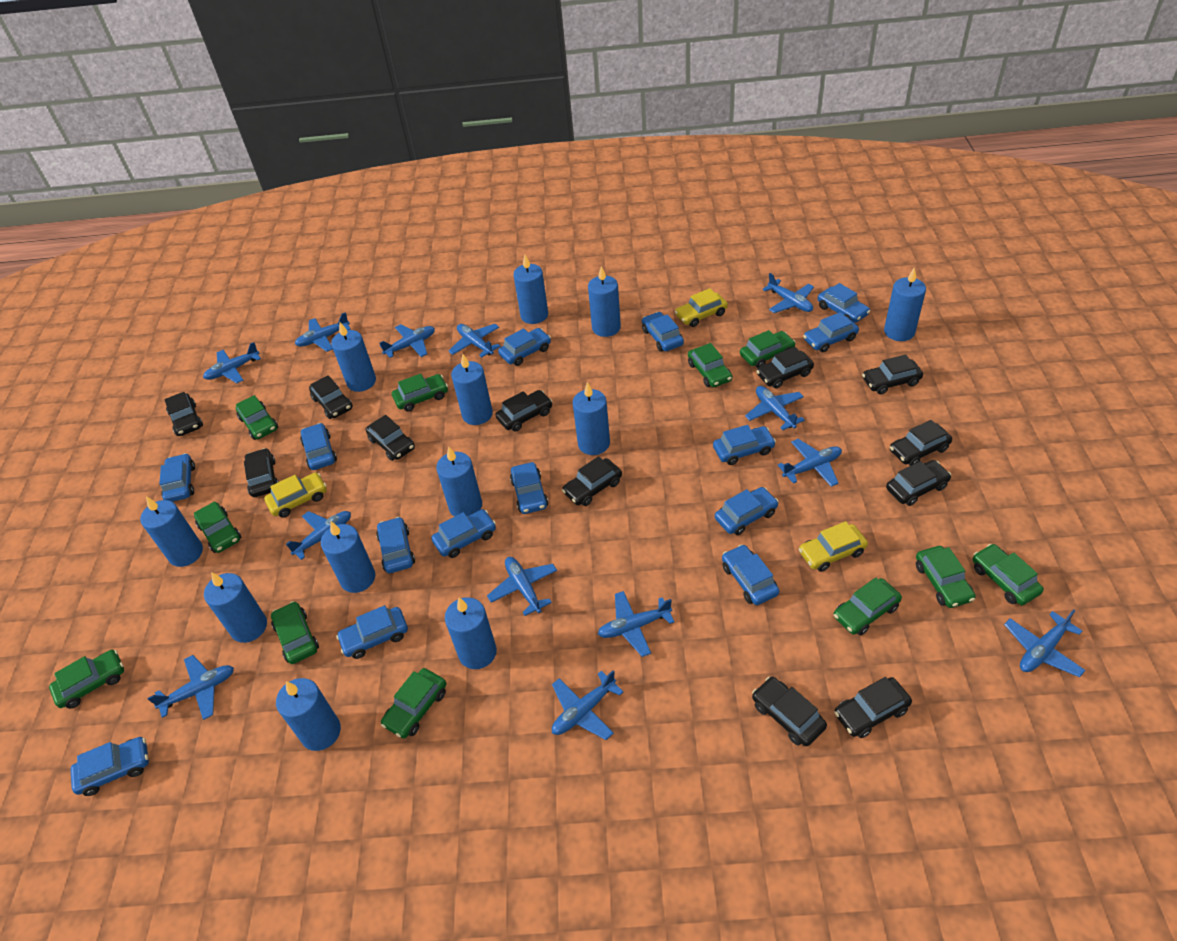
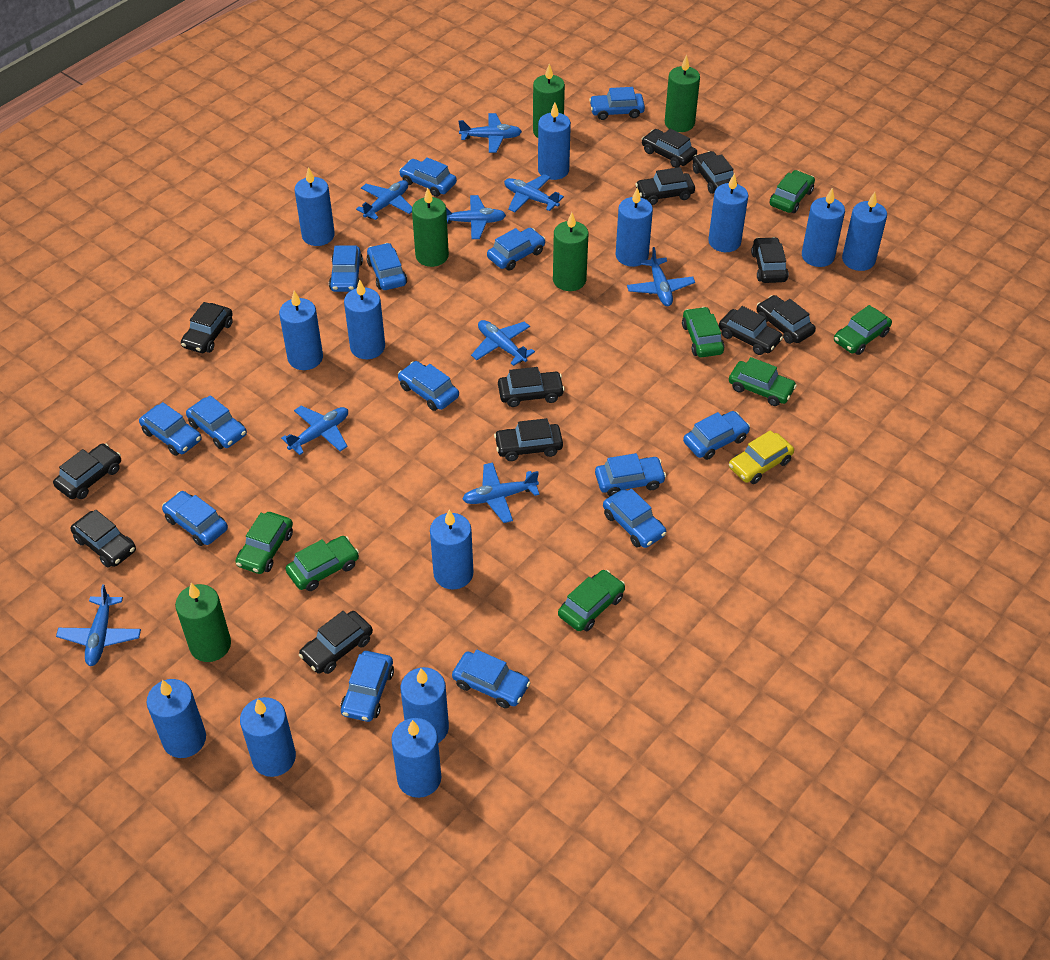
blue candle: 12 -> 13
blue plane: 13 -> 9
green candle: 0 -> 5
green car: 11 -> 7
yellow car: 3 -> 1

